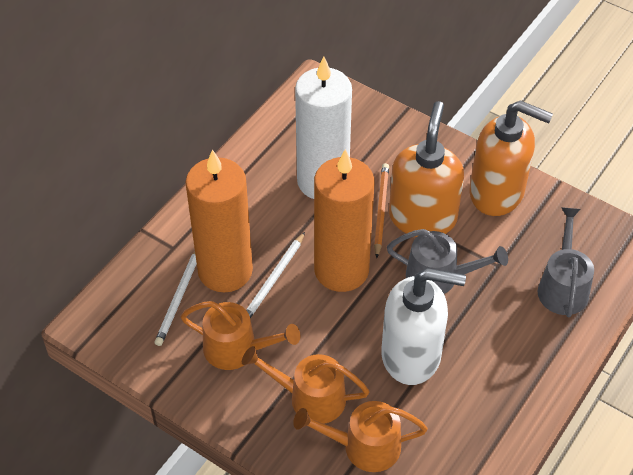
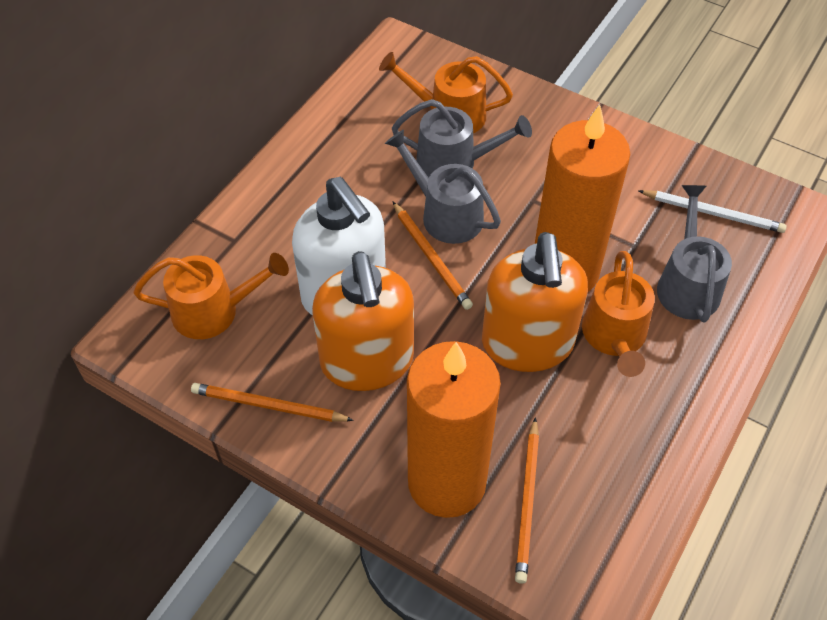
grey watering can: 2 -> 3
orange pencil: 1 -> 3
white candle: 1 -> 0
white pencil: 2 -> 1

